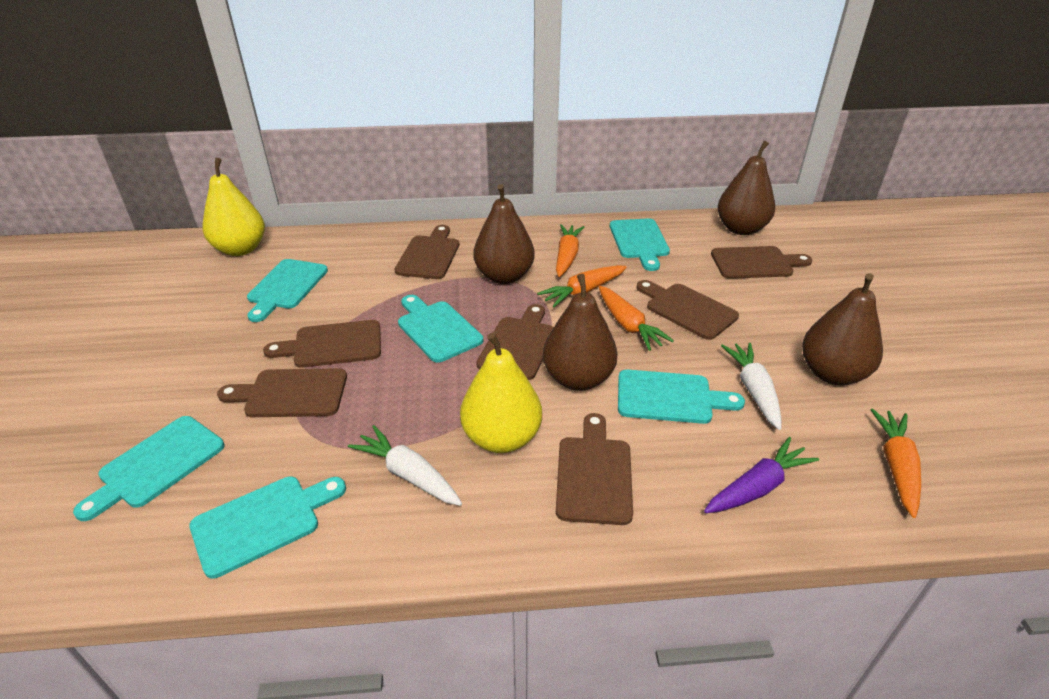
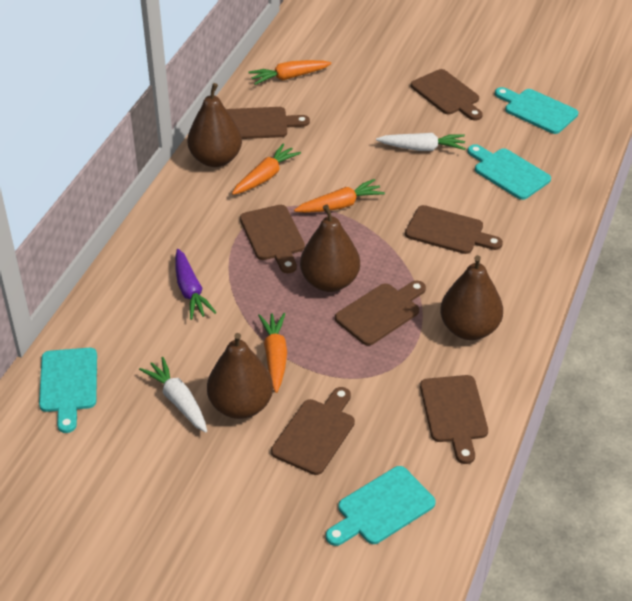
turquoise cutting board: 6 -> 4
yellow pear: 2 -> 0

